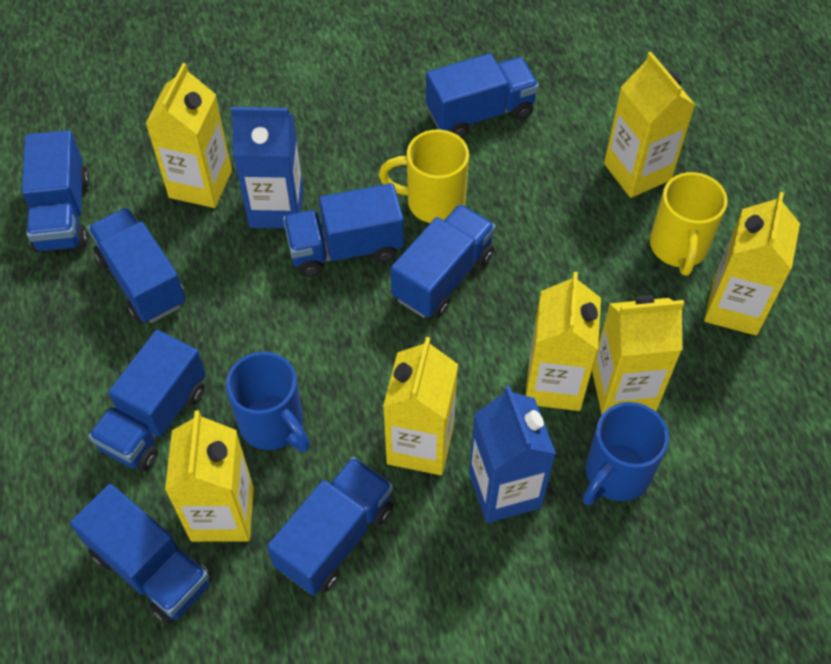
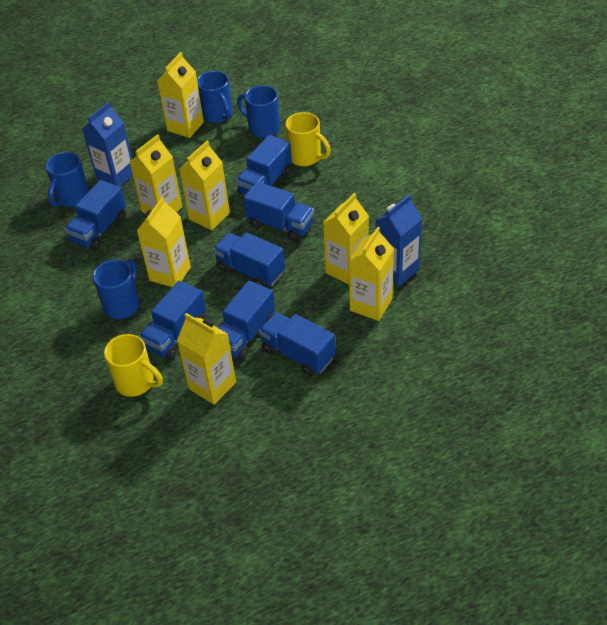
blue mug: 2 -> 4
blue truck: 8 -> 7

